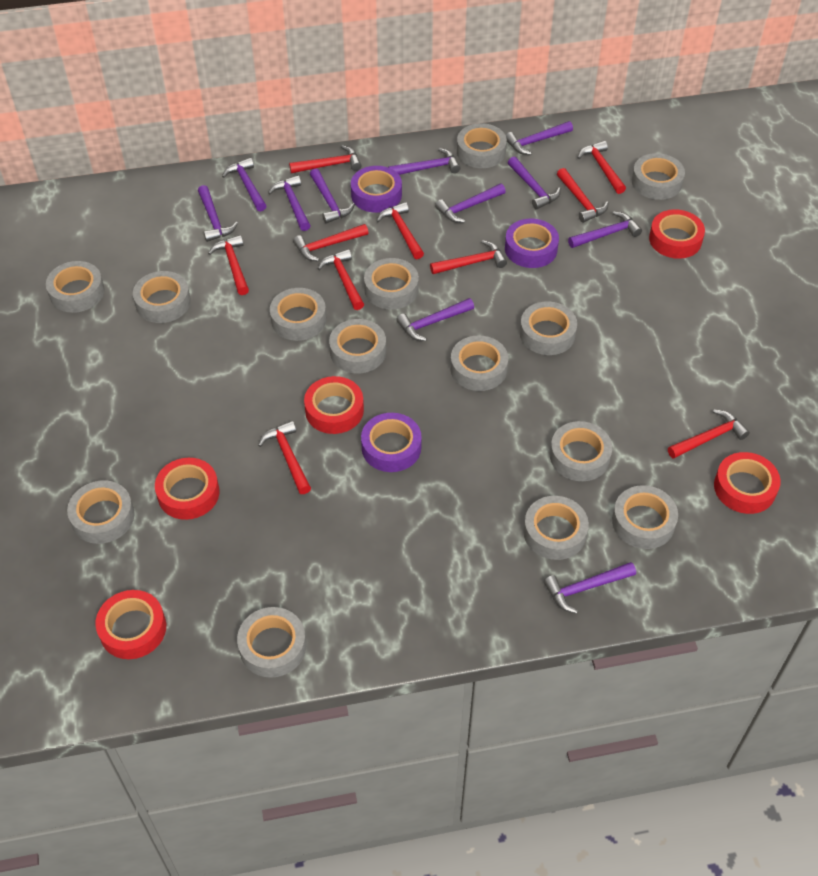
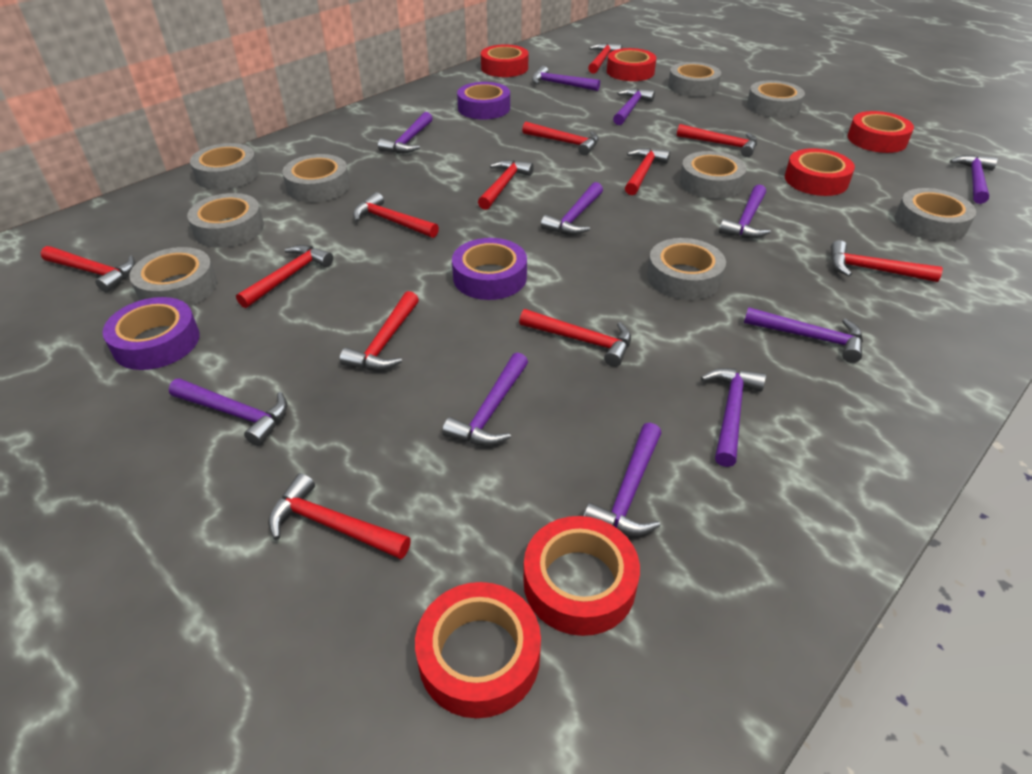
grey tape: 14 -> 9
red hammer: 10 -> 12
red tape: 5 -> 6

